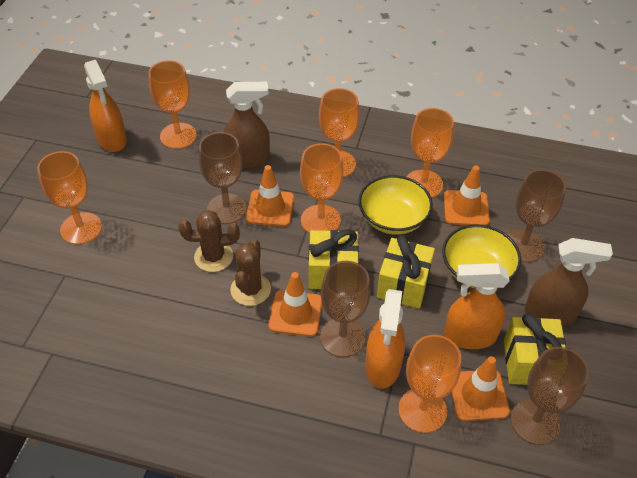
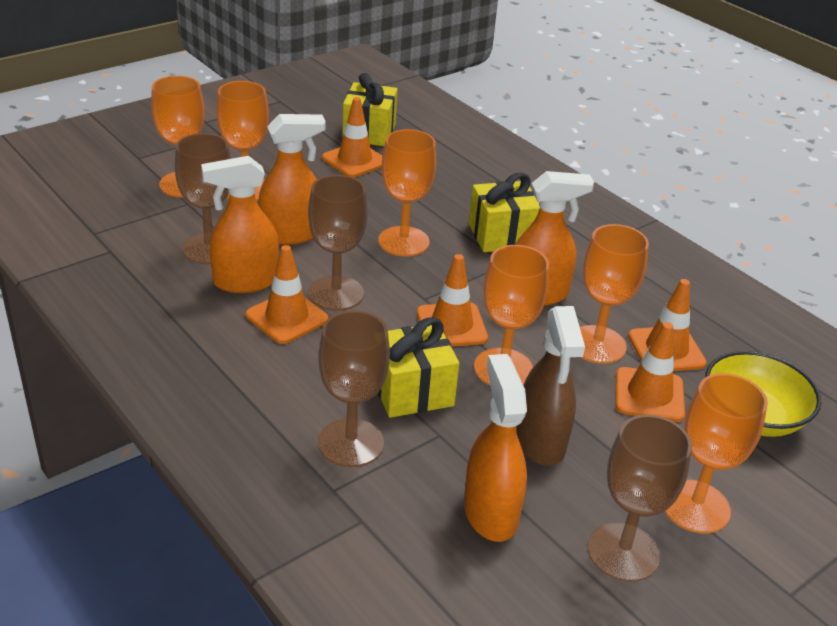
brown cactus: 2 -> 0
brown spray bottle: 2 -> 1
orange spray bottle: 3 -> 4
orange traffic cone: 4 -> 5
yellow bowl: 2 -> 1

